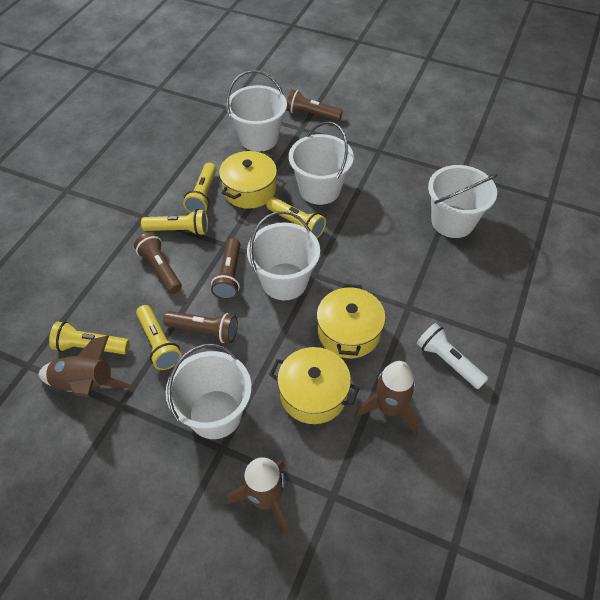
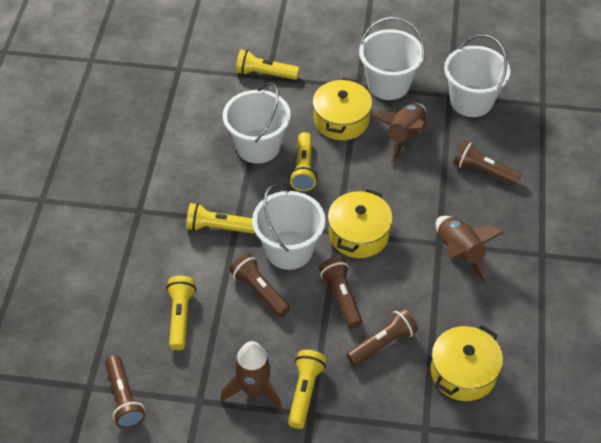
brown flashlight: 4 -> 5
white bucket: 5 -> 4
white flashlight: 1 -> 0

